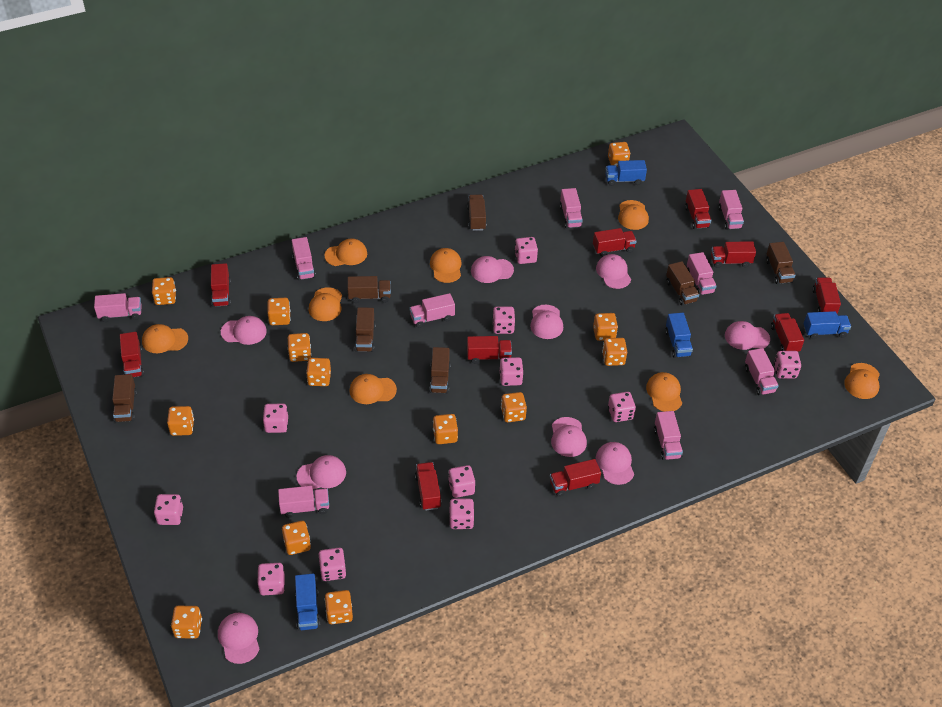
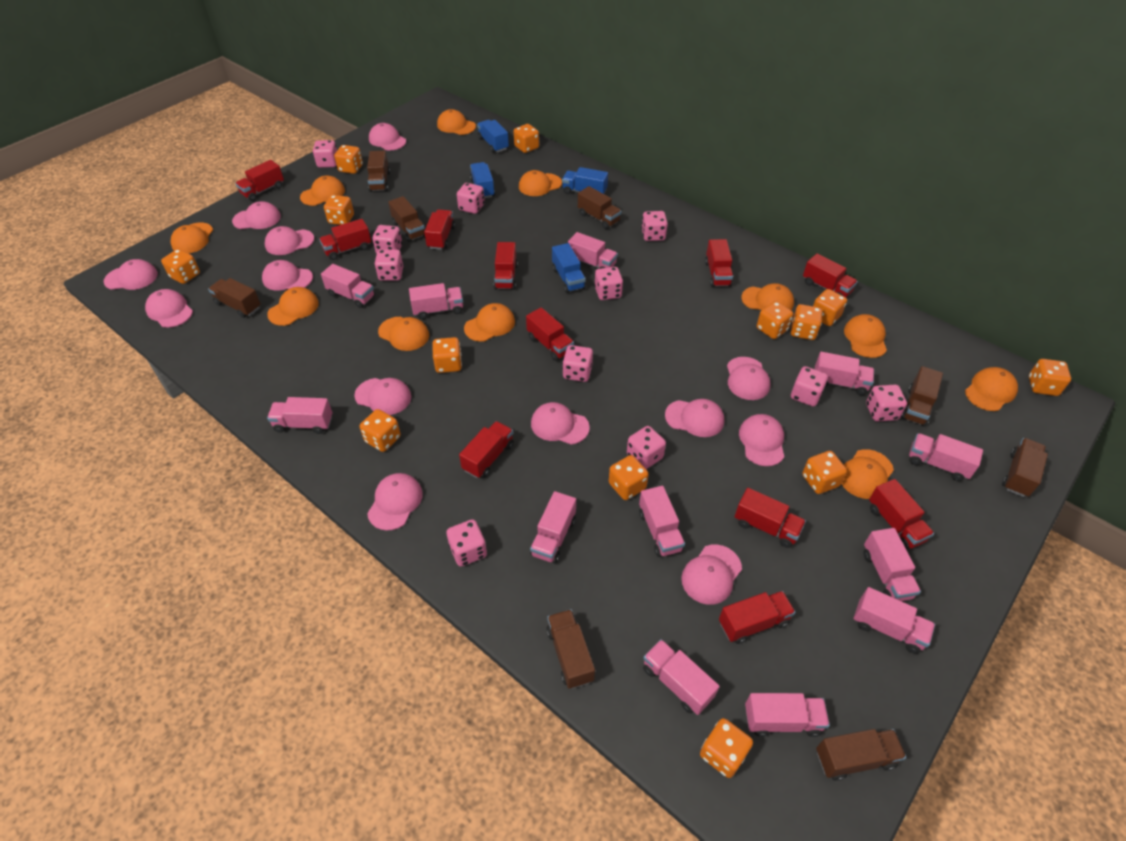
brown truck: 7 -> 8
orange cap: 8 -> 11
pink cap: 9 -> 13
pink truck: 9 -> 12
red truck: 10 -> 11

